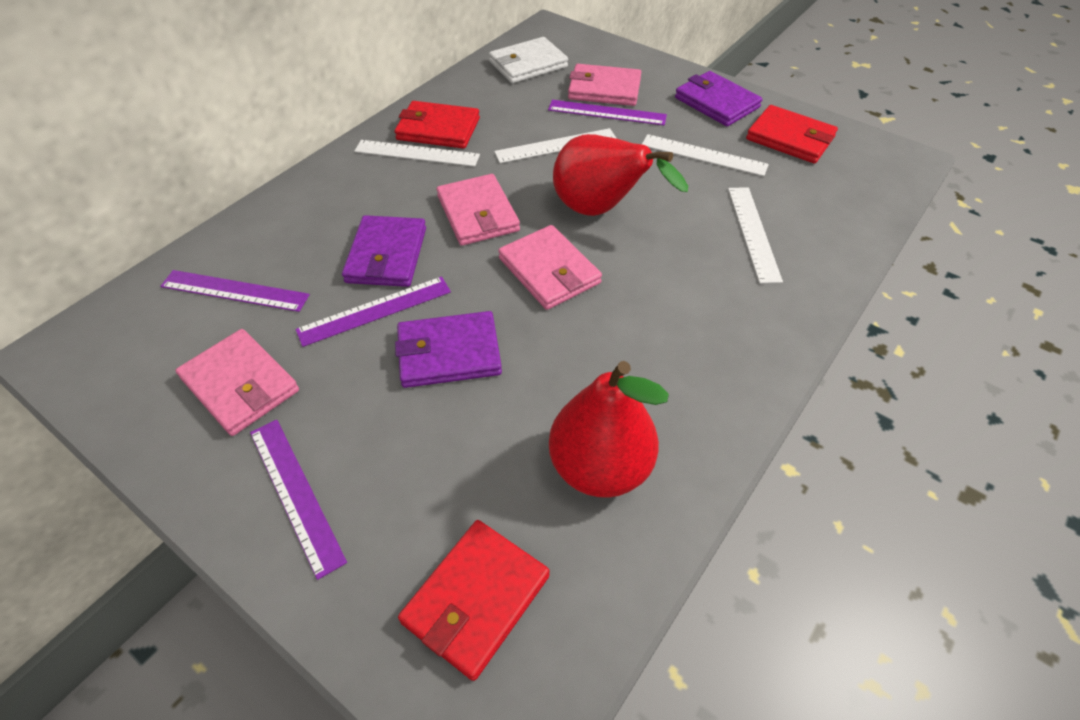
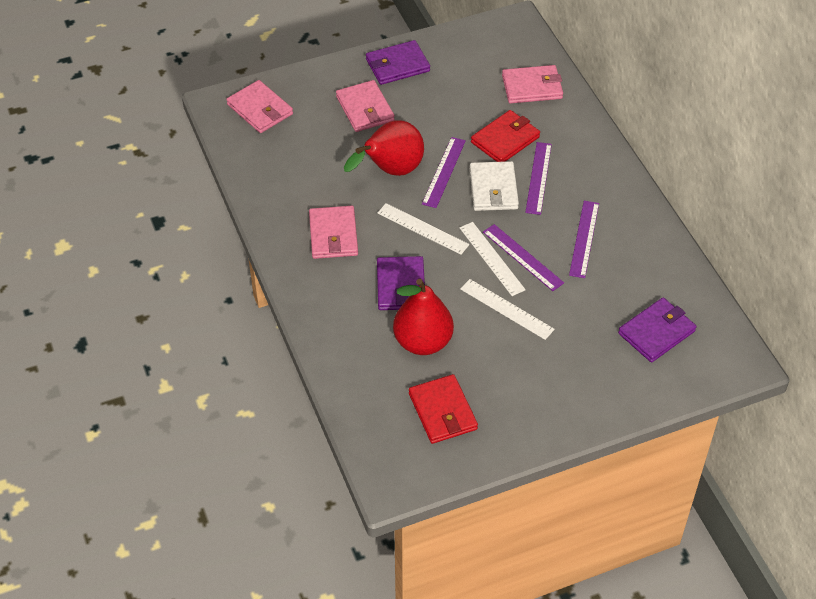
red wallet: 3 -> 2
white ruler: 4 -> 3

